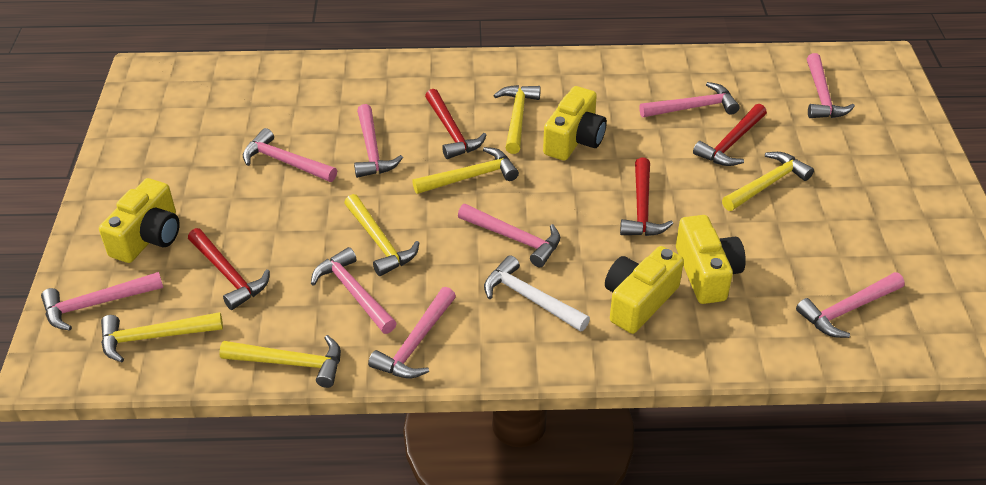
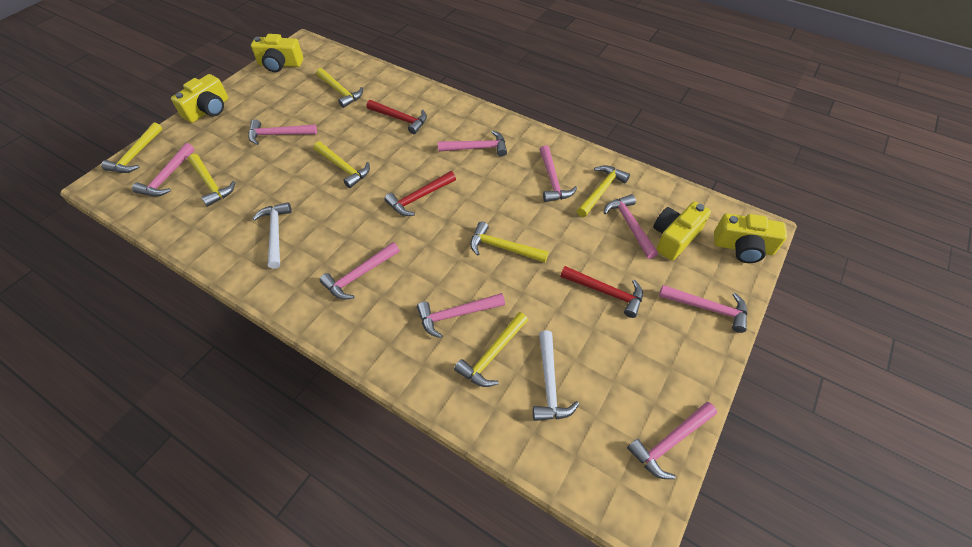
red hammer: 4 -> 3
white hammer: 1 -> 2
yellow hammer: 6 -> 7

